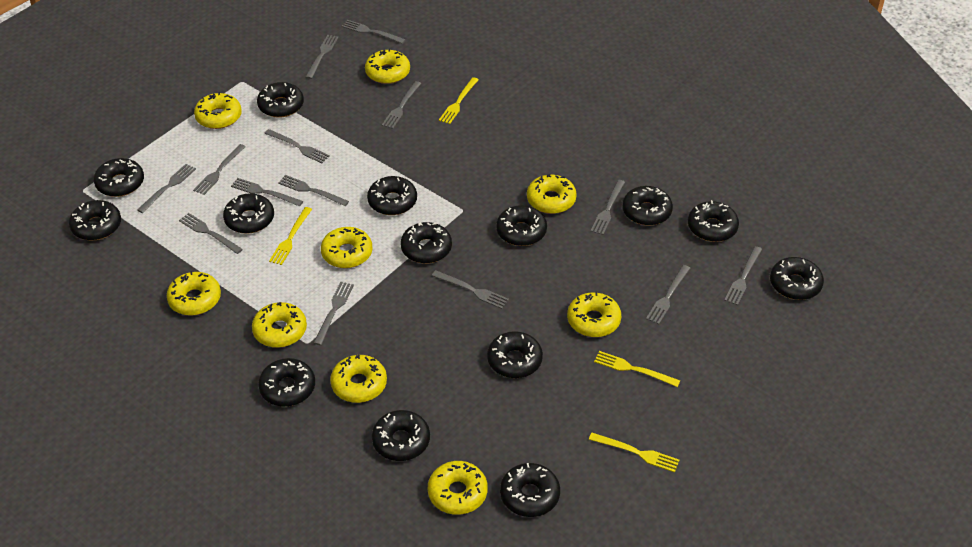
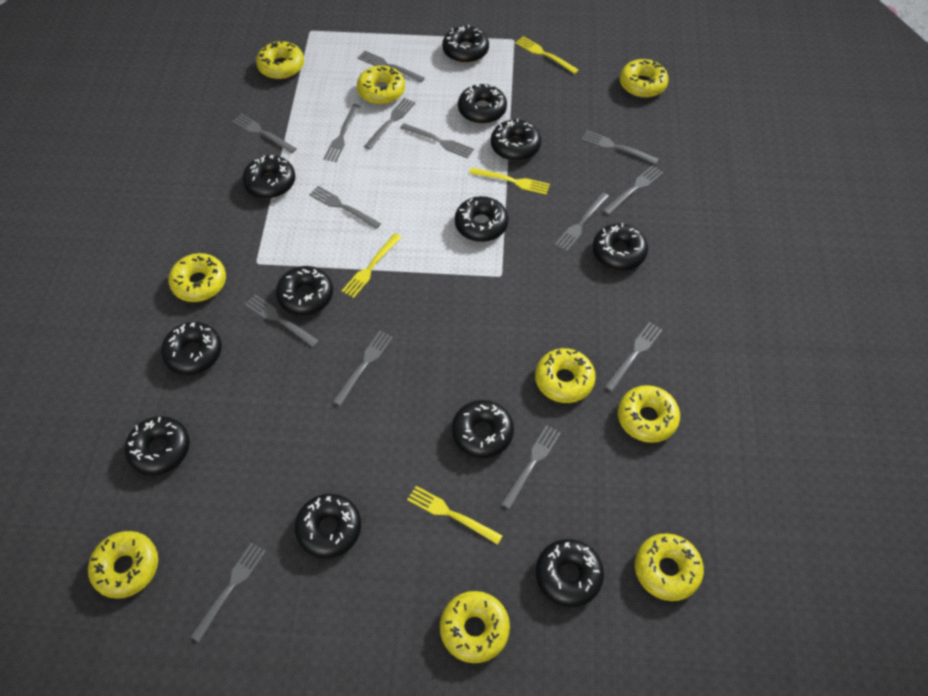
black donut: 14 -> 12

